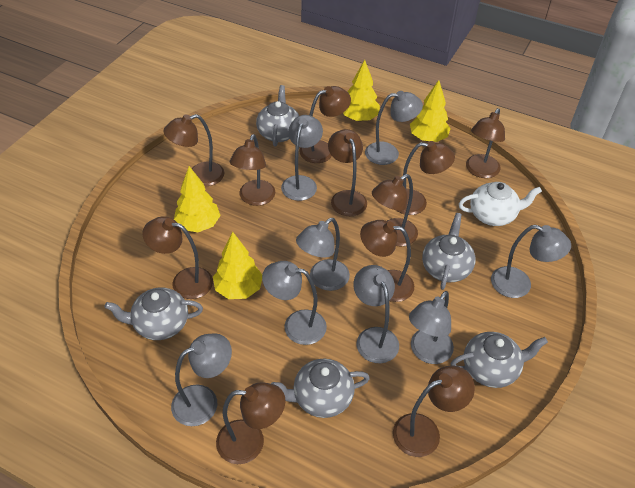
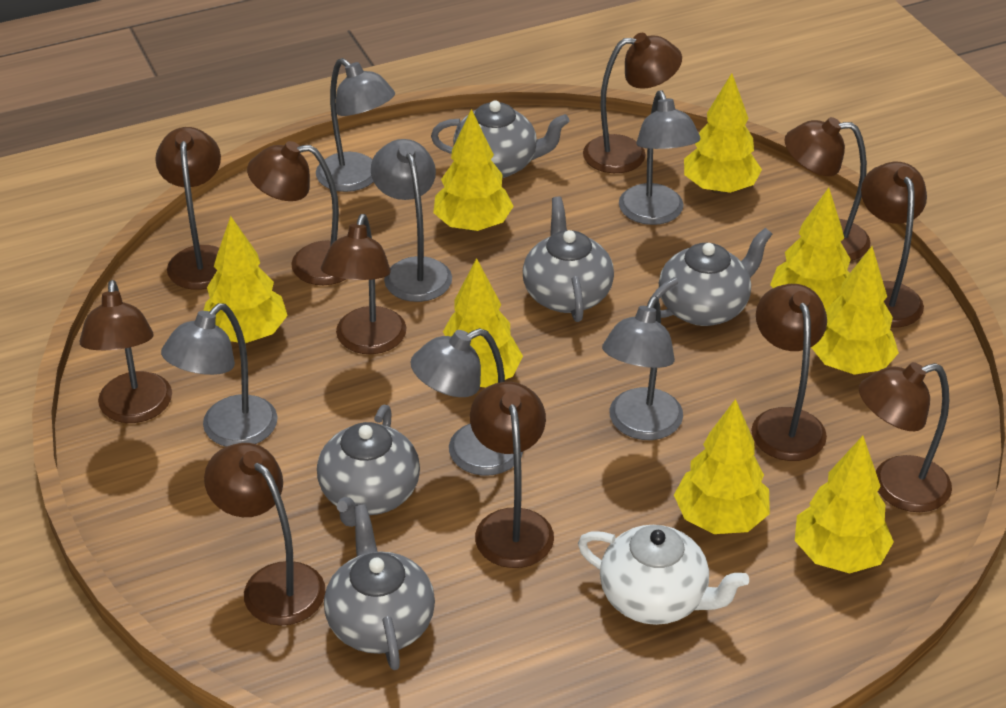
grey lamp: 8 -> 6
yellow tree: 4 -> 8

